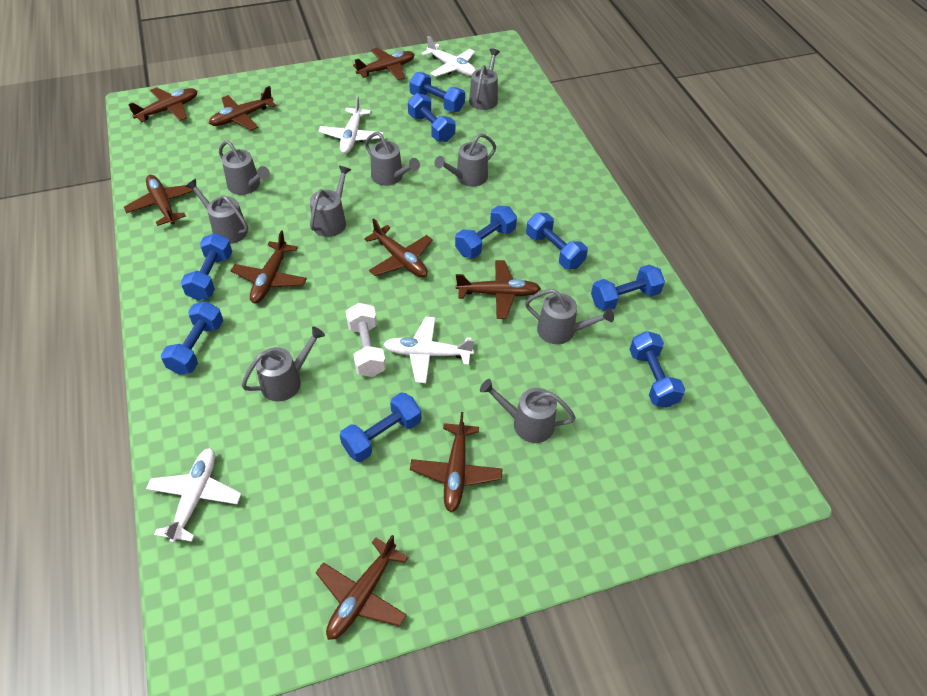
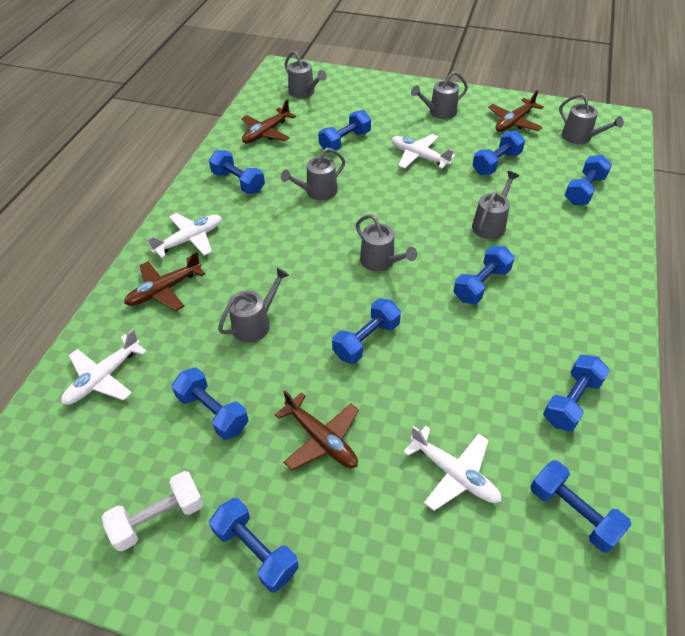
blue dumbbell: 9 -> 10
brown plane: 9 -> 4
grey watering can: 9 -> 7

